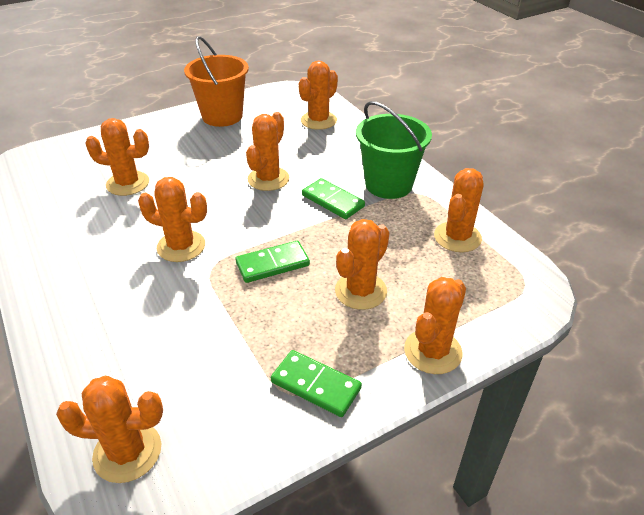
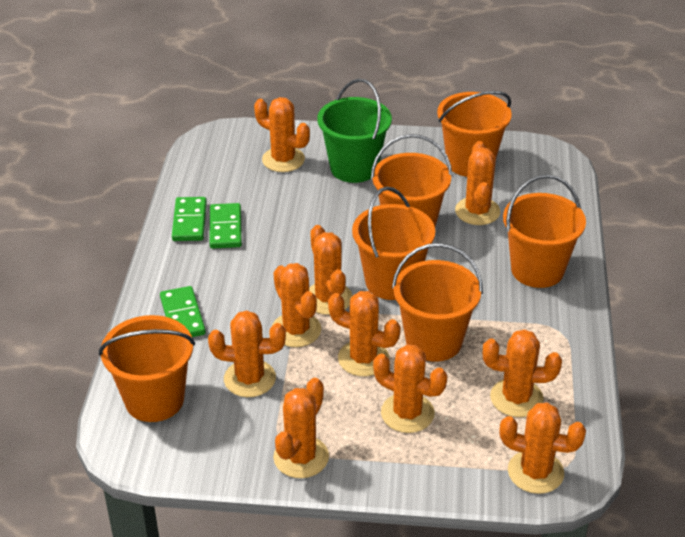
orange bucket: 1 -> 6
orange cactus: 8 -> 10

